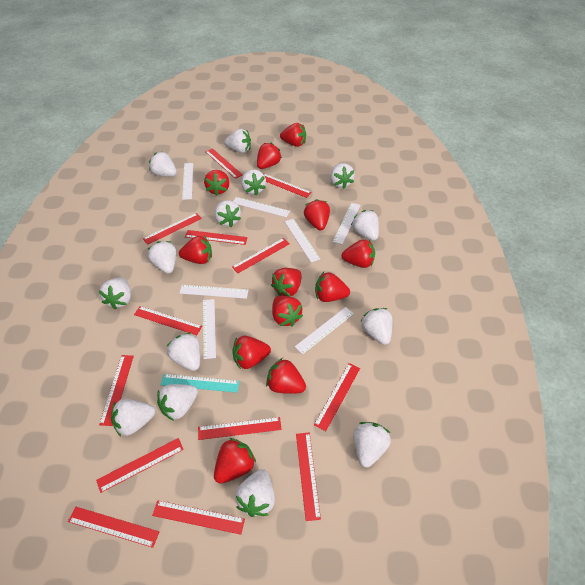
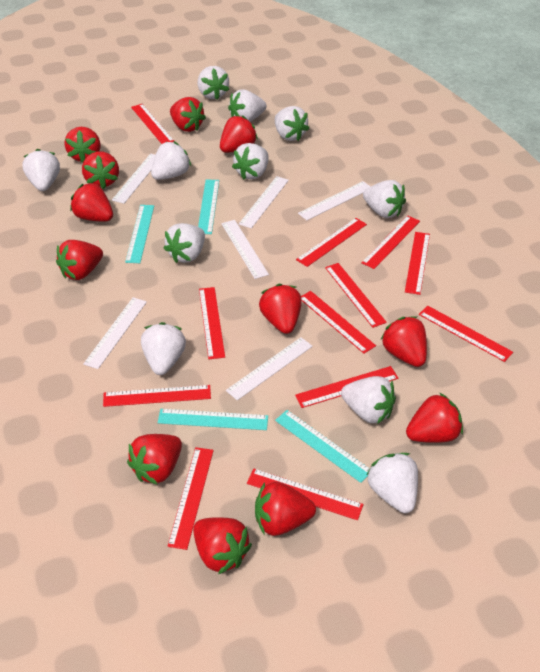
red ruler: 13 -> 12
turquoise ruler: 1 -> 4
white ruler: 7 -> 6
white strawberry: 14 -> 11

